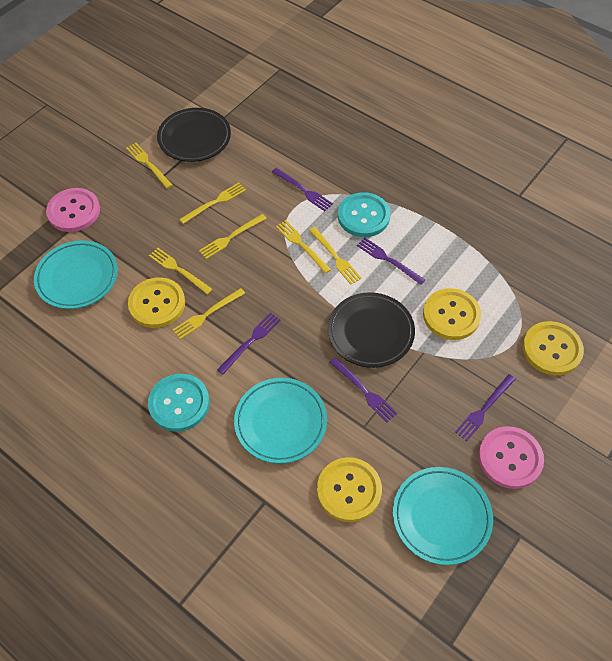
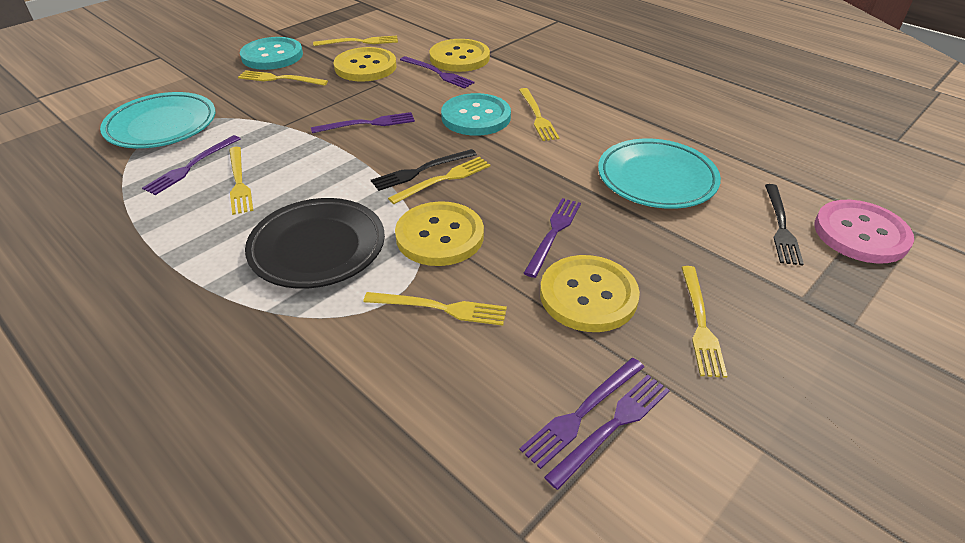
black fork: 0 -> 2
black plate: 2 -> 1
pink button: 2 -> 1
purple fork: 5 -> 6
turquoise plate: 3 -> 2

